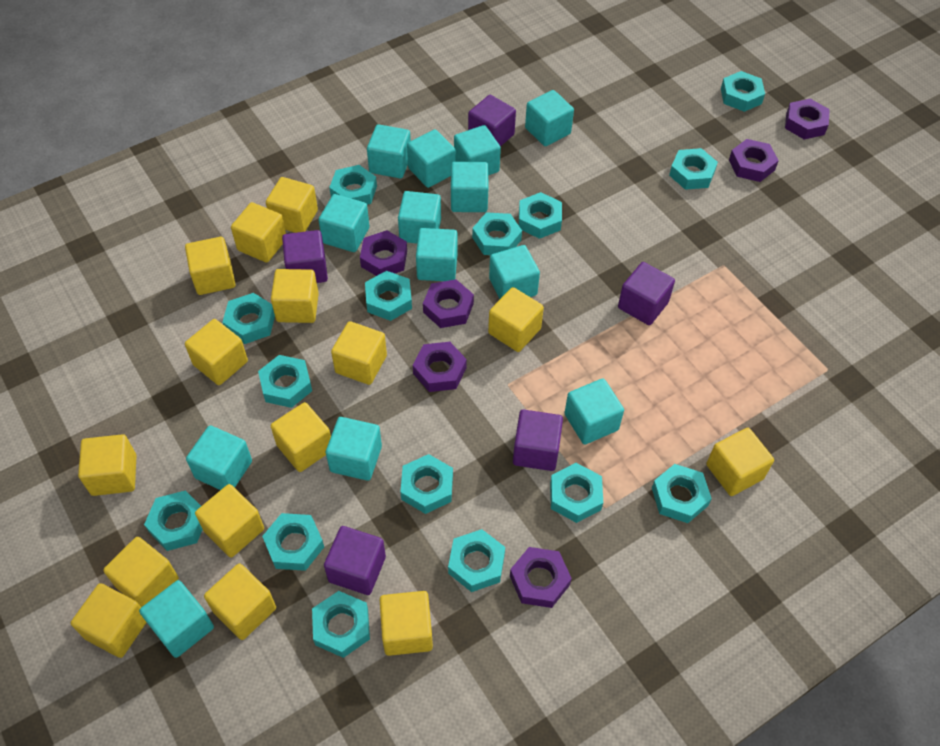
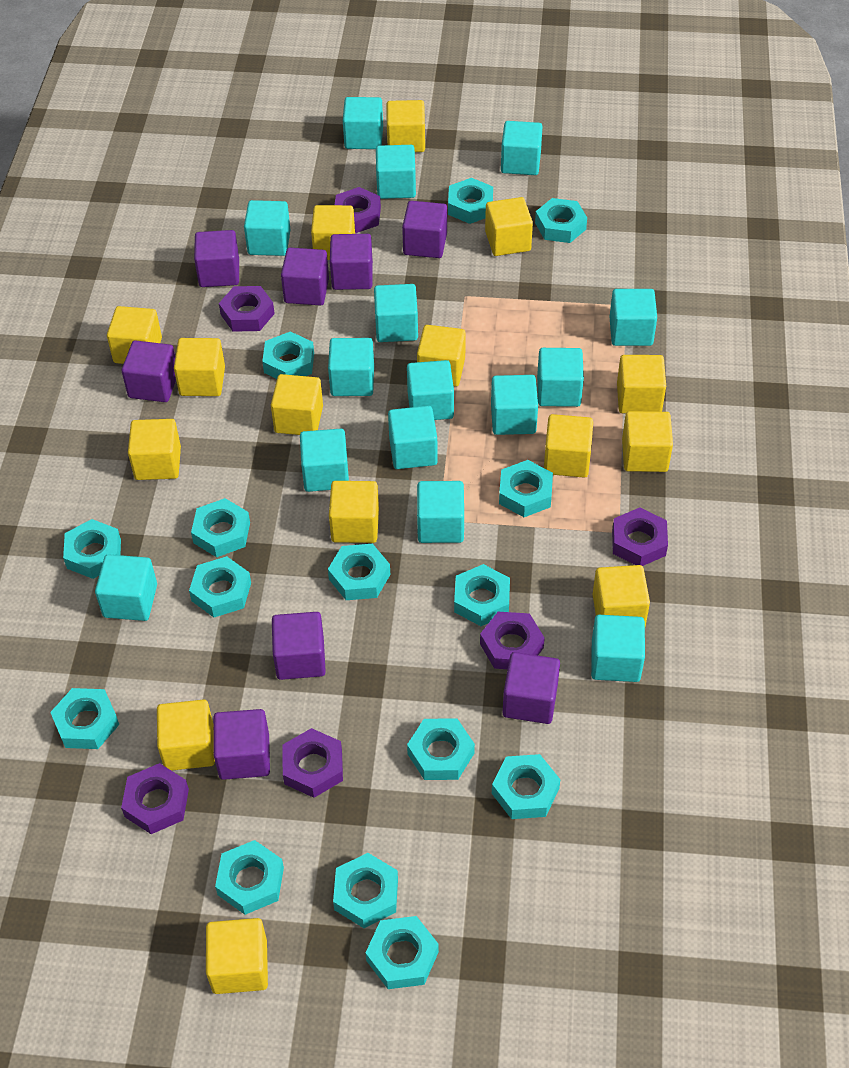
purple cube: 5 -> 8
turquoise cube: 13 -> 15

